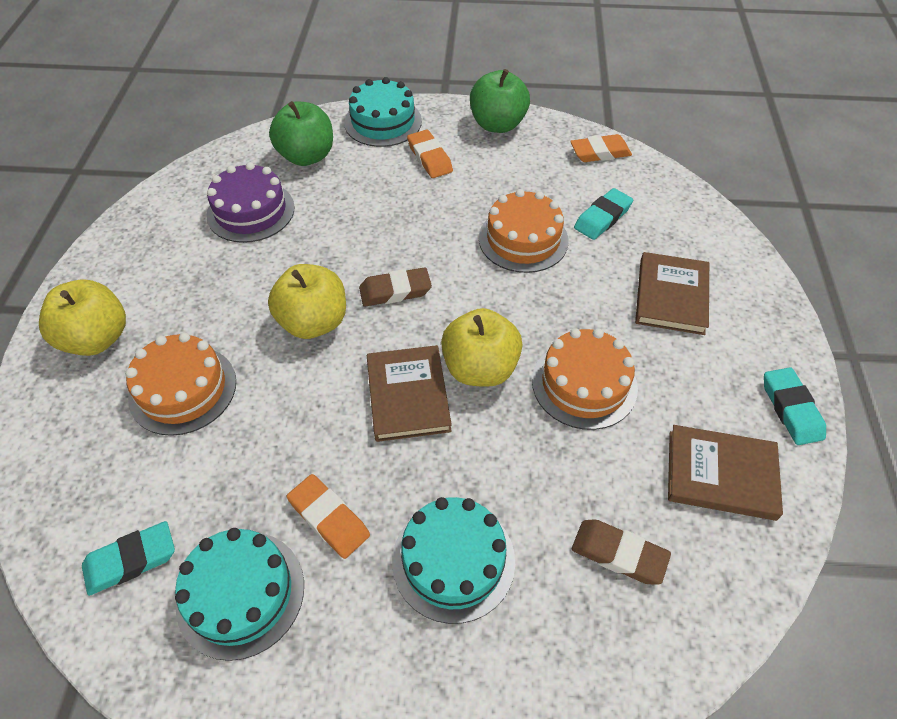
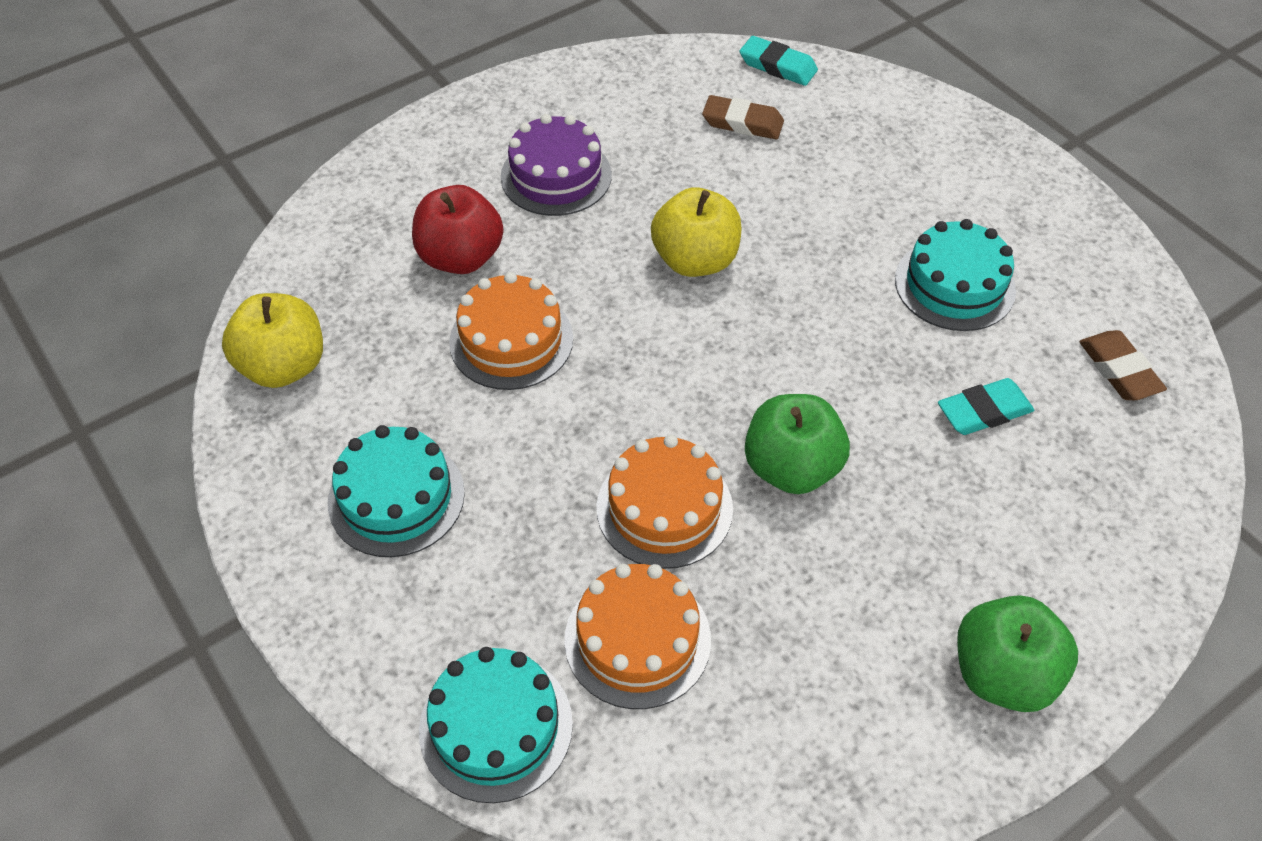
brown book: 3 -> 0
orange eraser: 3 -> 0
red apple: 0 -> 1
turquoise eraser: 3 -> 2
yellow apple: 3 -> 2

